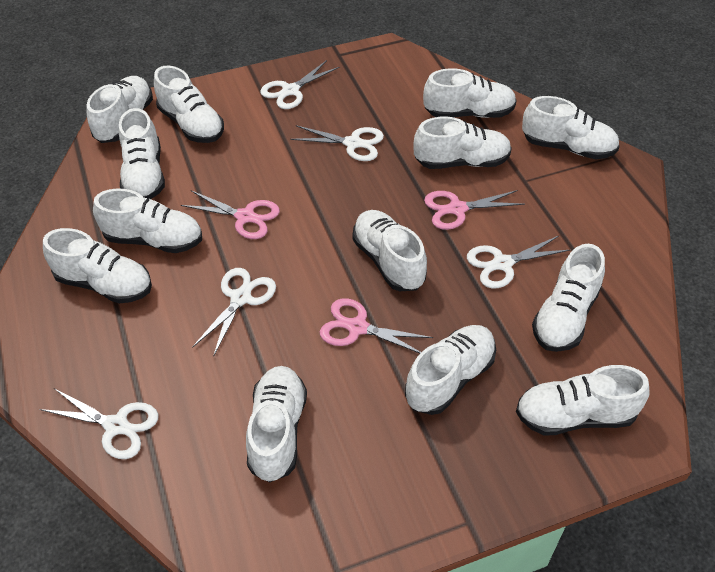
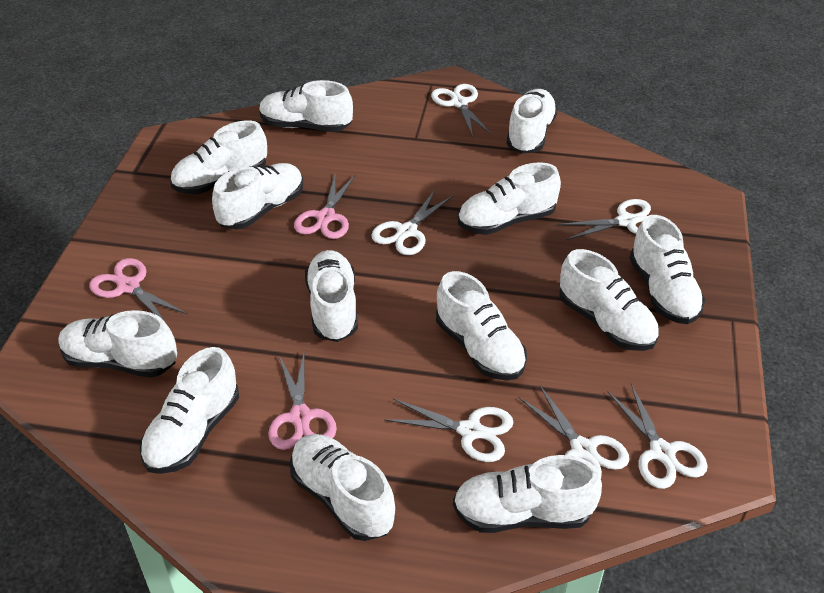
white scissors: 5 -> 6

